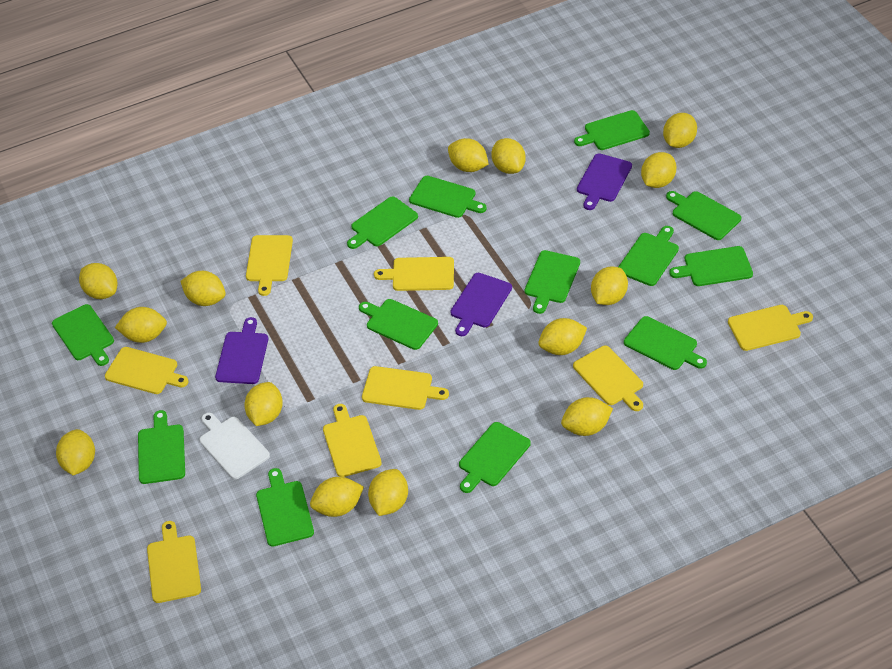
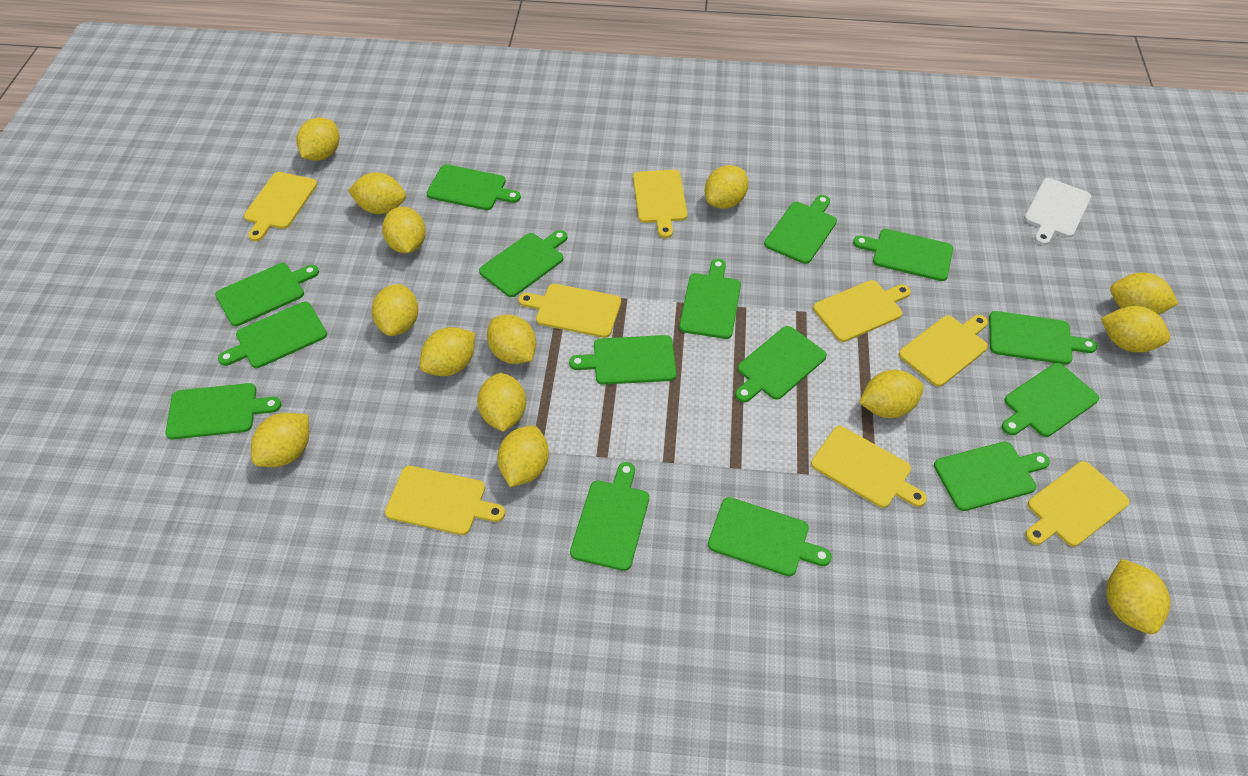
green cutting board: 13 -> 15
purple cutting board: 3 -> 0

